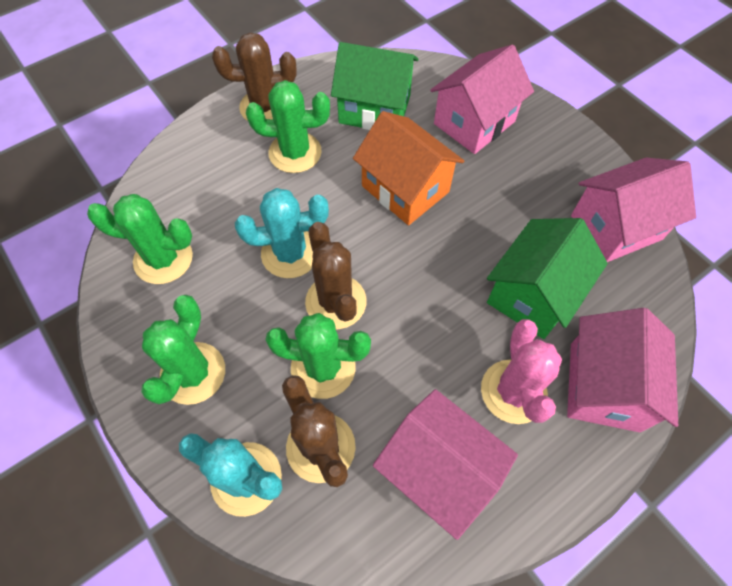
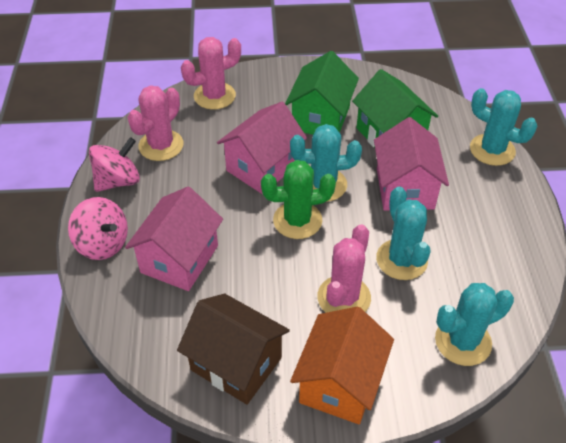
brown cactus: 3 -> 0
brown house: 0 -> 1
green cactus: 4 -> 1
pink cactus: 1 -> 3
pink house: 4 -> 3
pink spinning top: 0 -> 2
turquoise cactus: 2 -> 4

